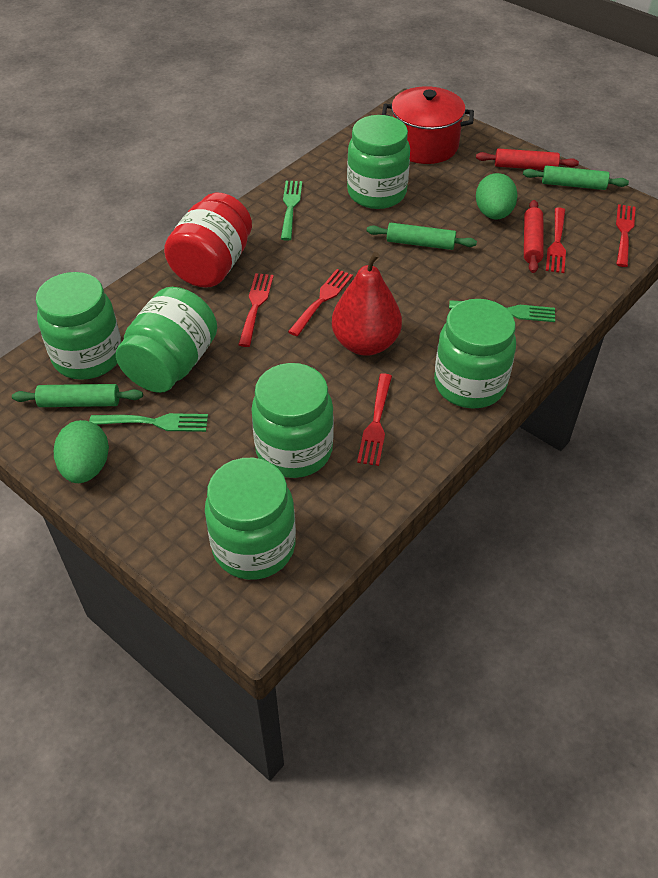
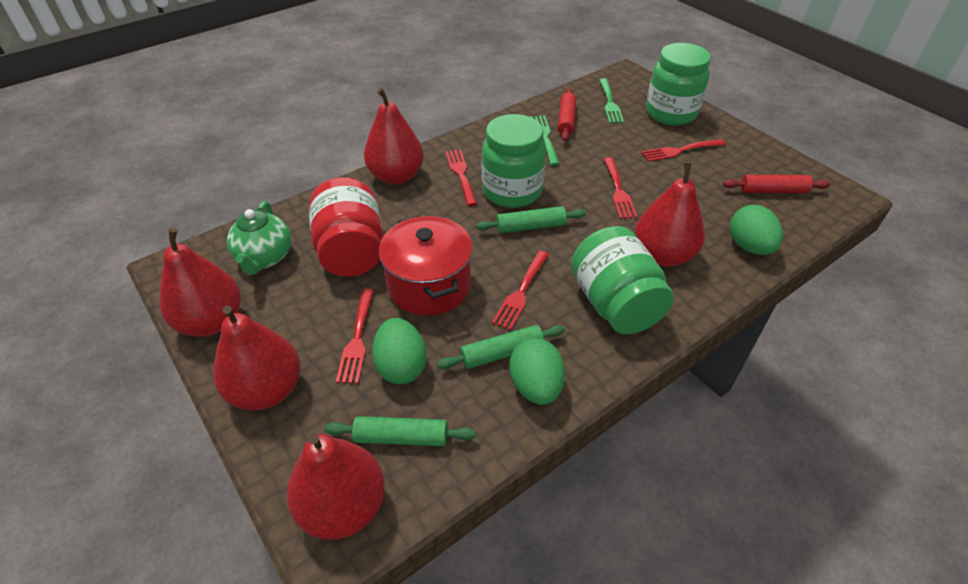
green egg: 2 -> 3
green fork: 3 -> 2
green jar: 6 -> 3
green teapot: 0 -> 1
red pear: 1 -> 5

